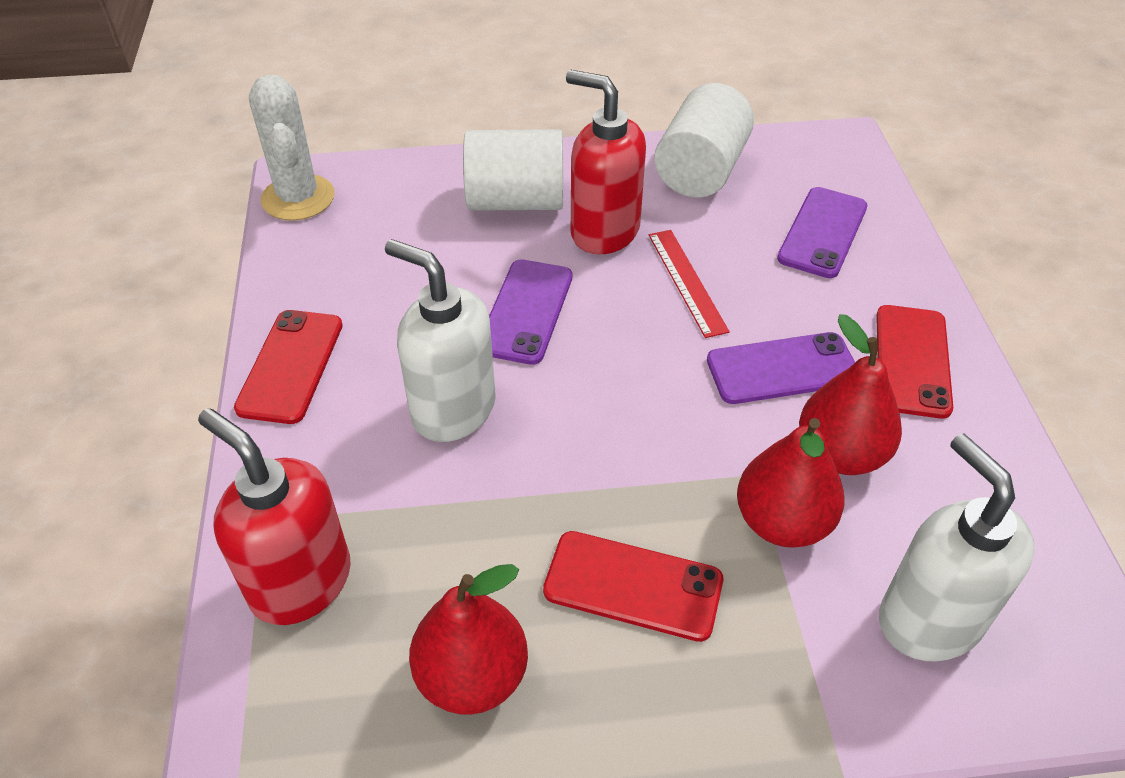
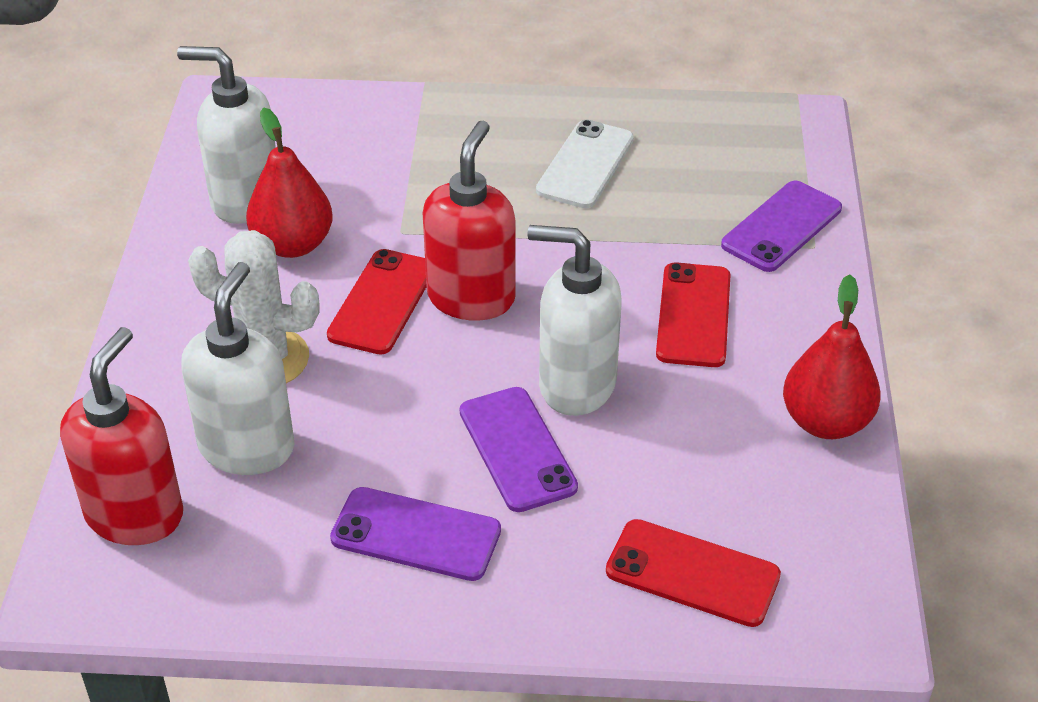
red pear: 3 -> 2
red ruler: 1 -> 0
white cylinder: 2 -> 0
white phone: 0 -> 1
white soap dispenser: 2 -> 3

